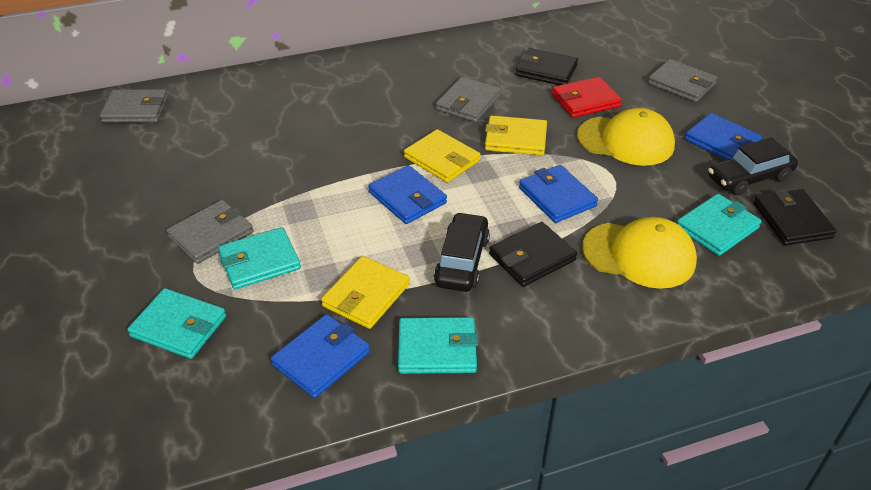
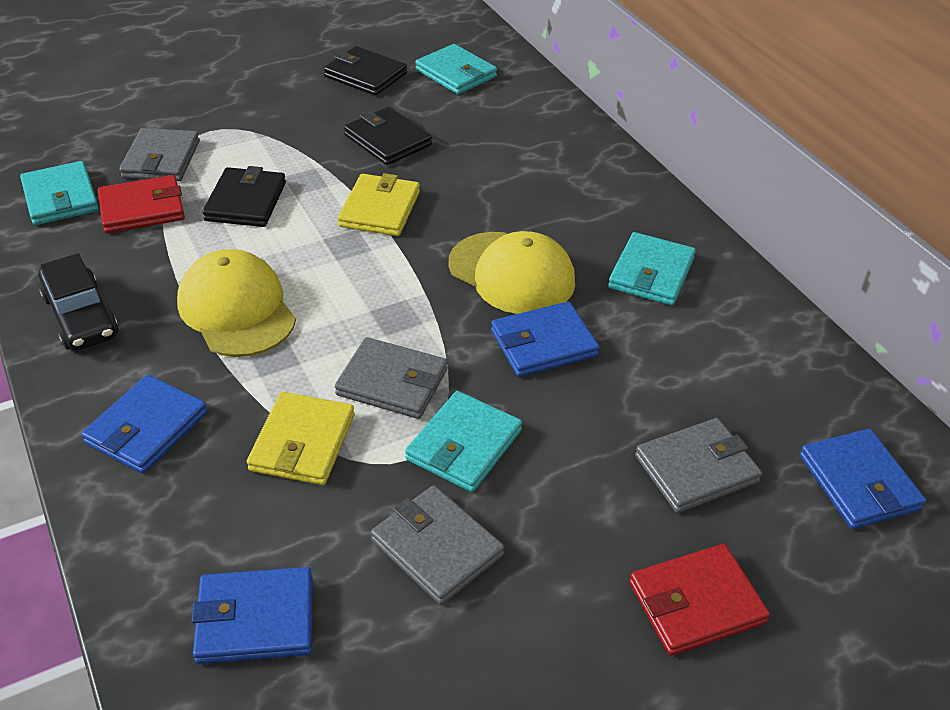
black car: 2 -> 1
red wallet: 1 -> 2
yellow wallet: 3 -> 2

